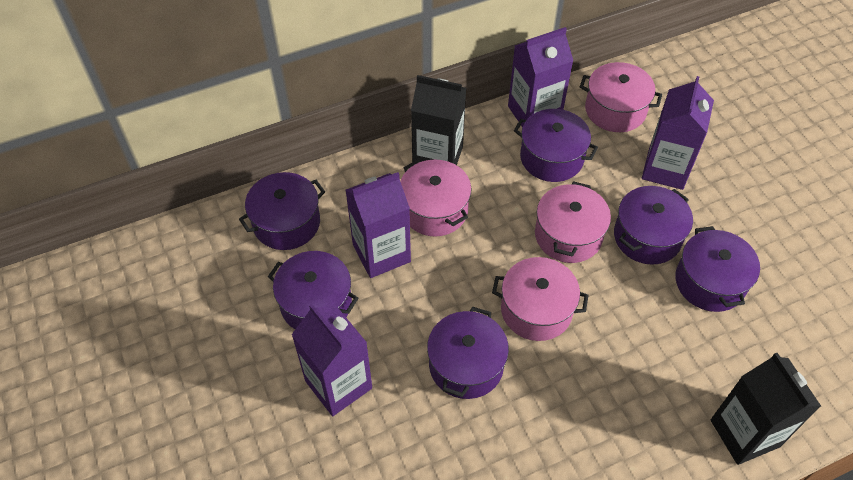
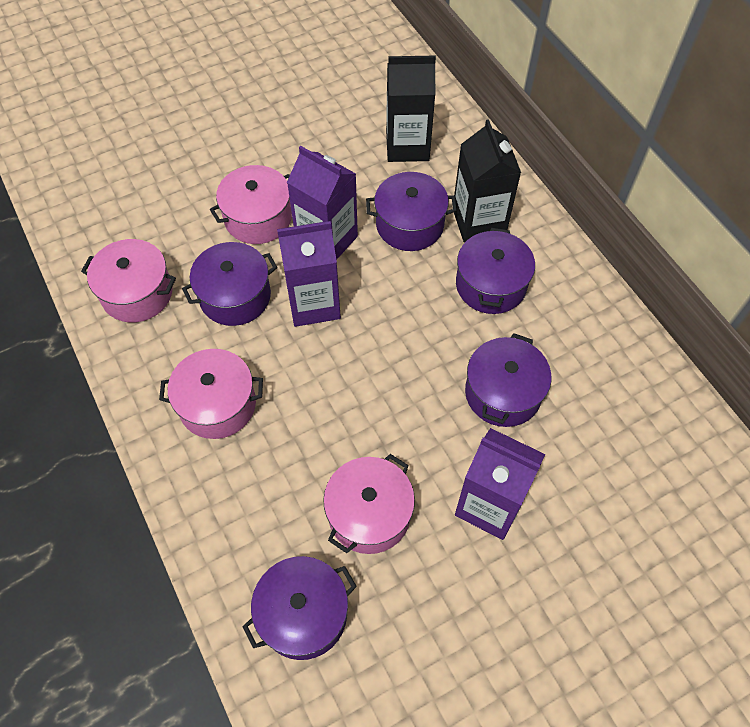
purple carton: 4 -> 3
purple pot: 6 -> 5

